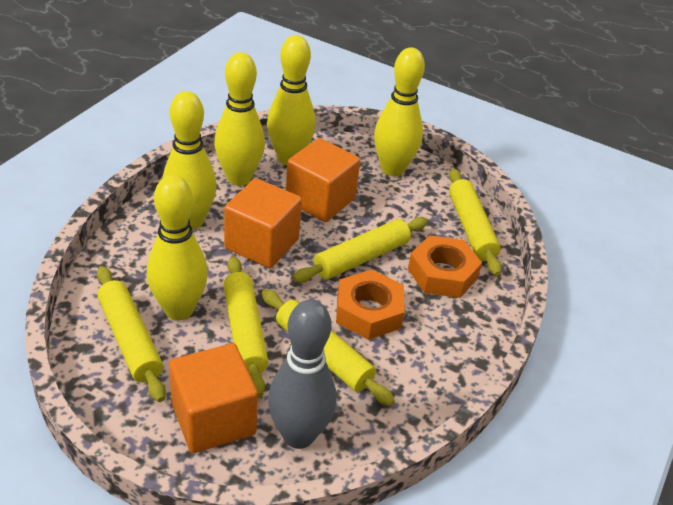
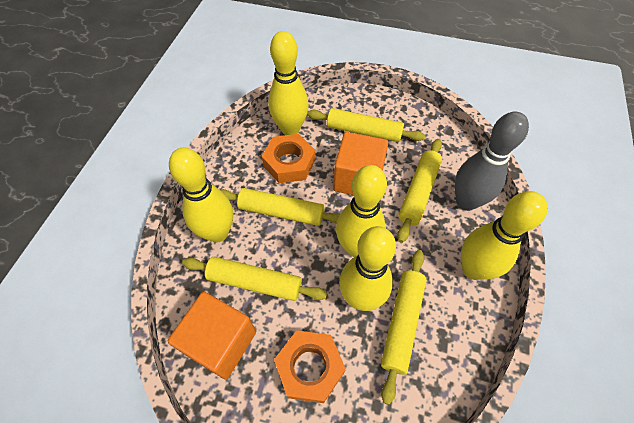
orange cube: 3 -> 2

